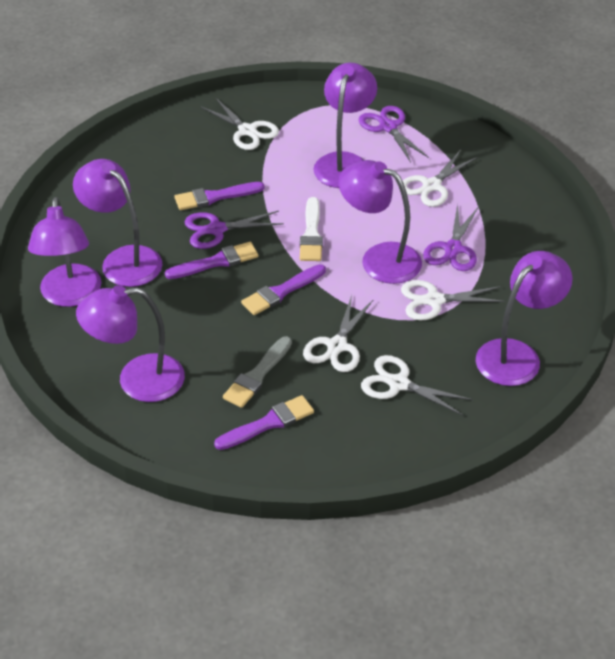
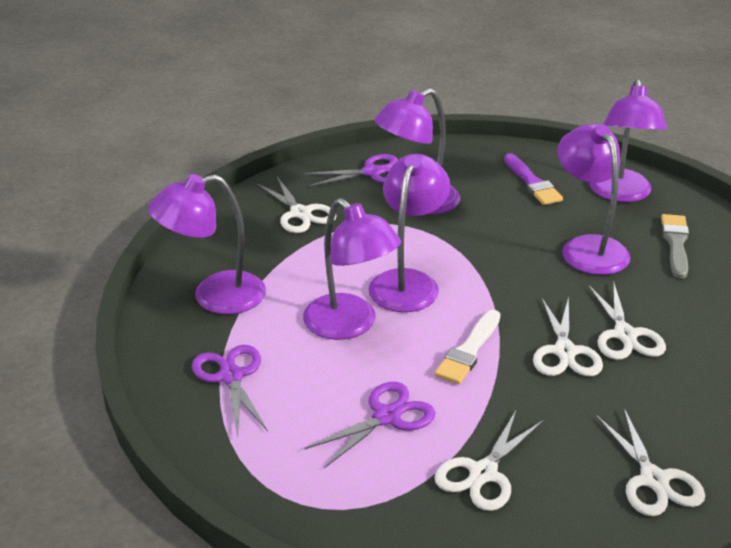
purple brush: 4 -> 1

